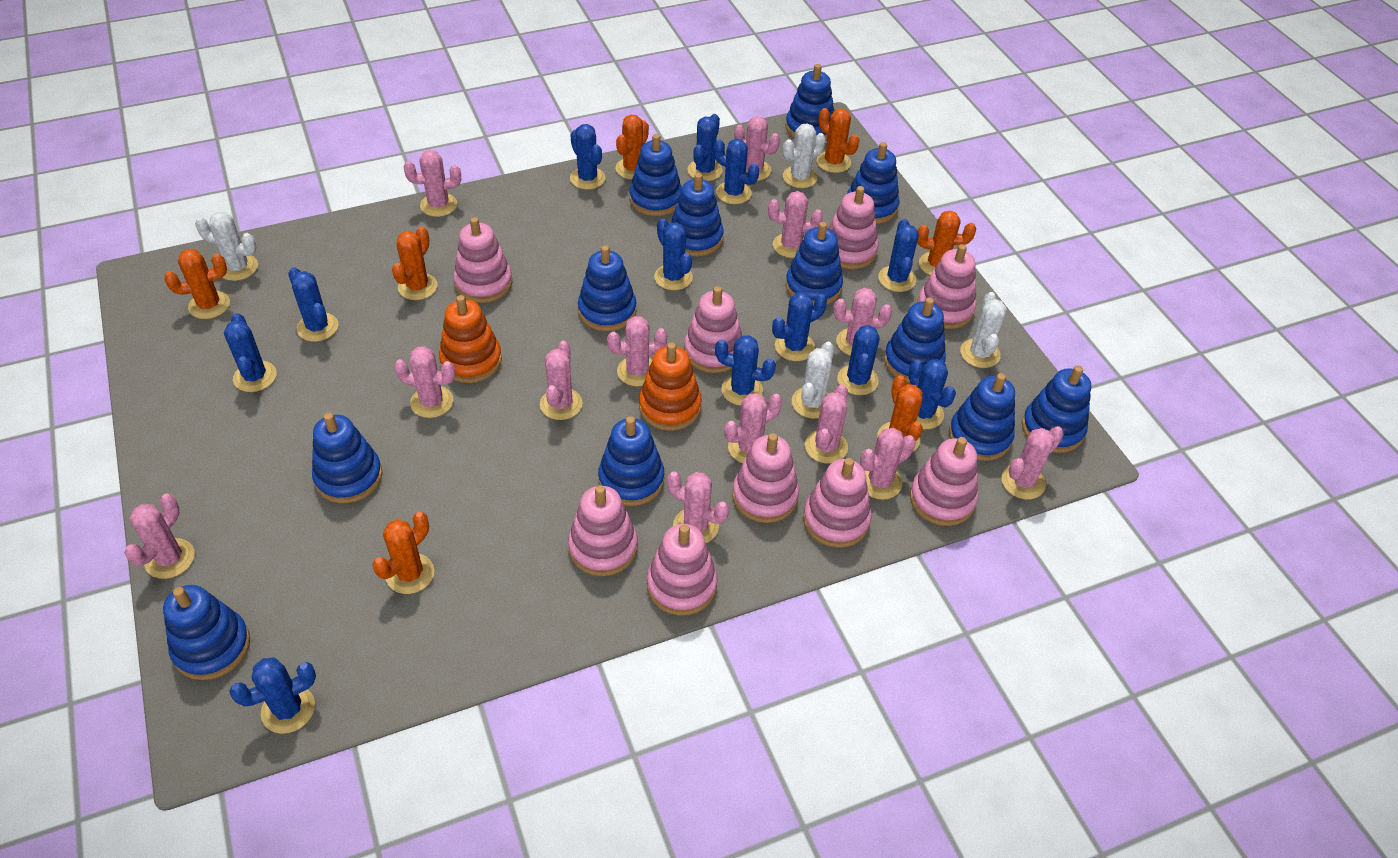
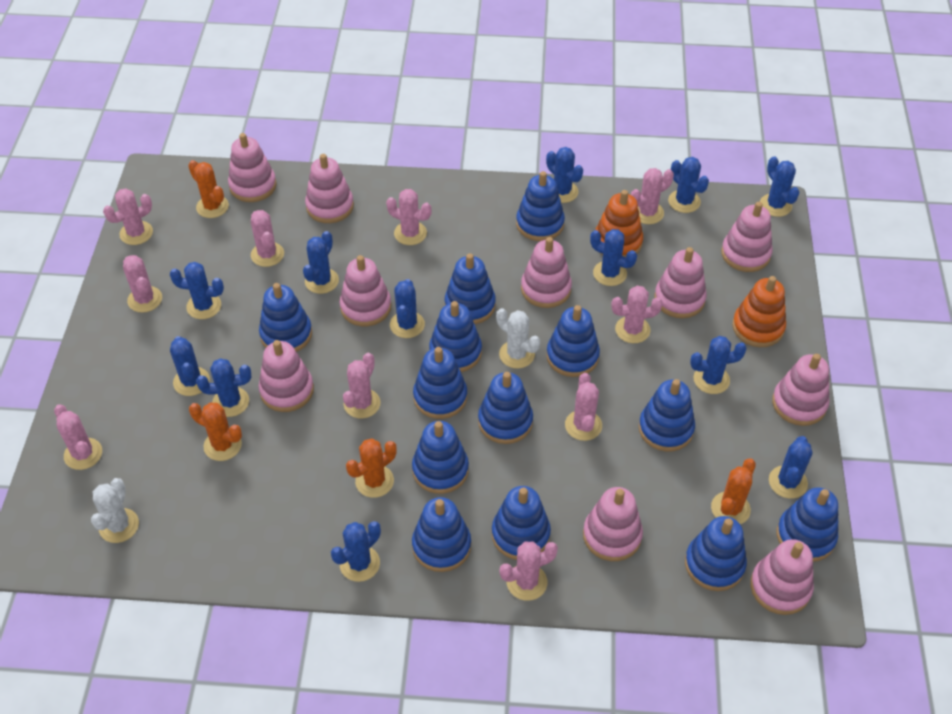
blue stacking toy: 12 -> 13
orange cactus: 7 -> 4
pink cactus: 13 -> 10
pink stacking toy: 9 -> 10
white cactus: 4 -> 2

